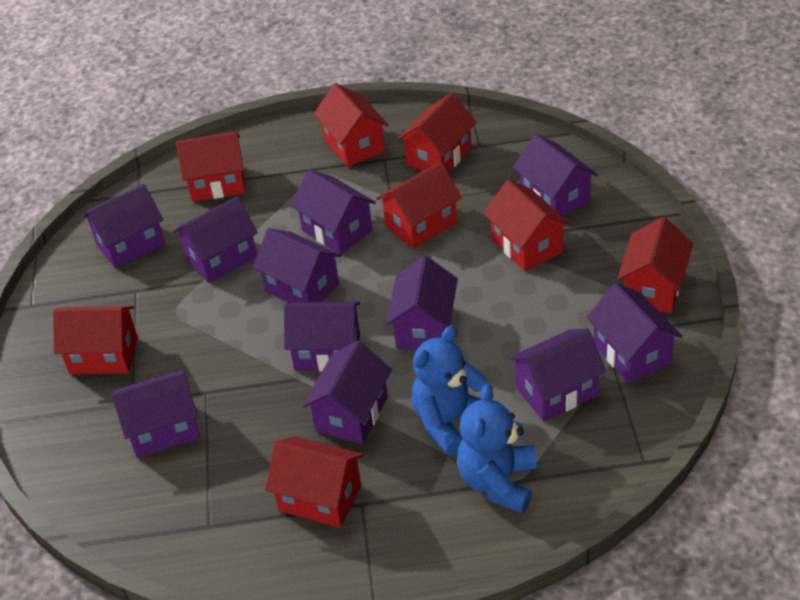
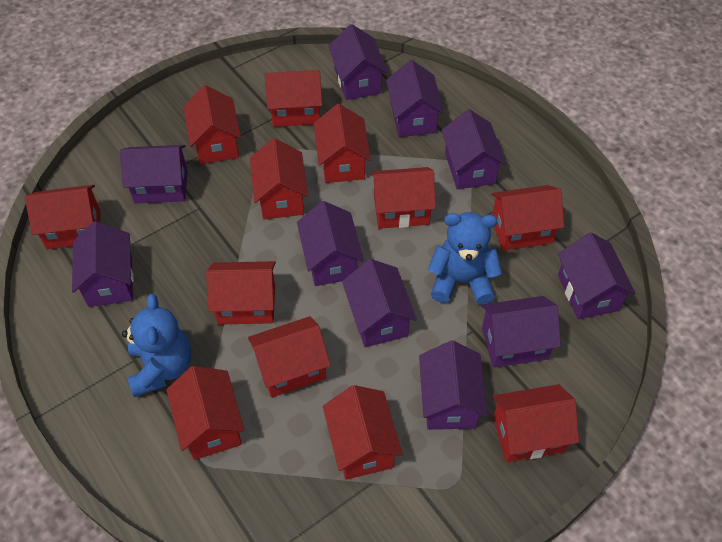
purple house: 11 -> 10
red house: 8 -> 12

